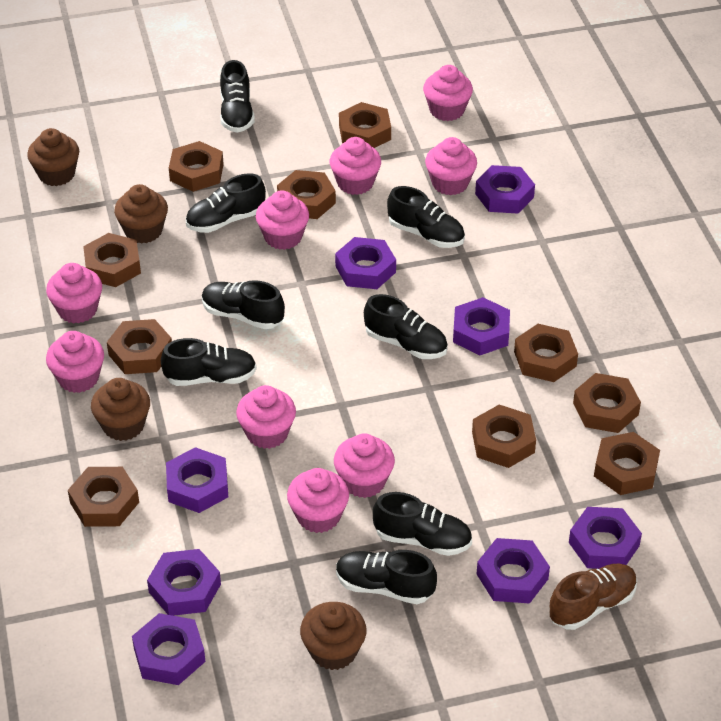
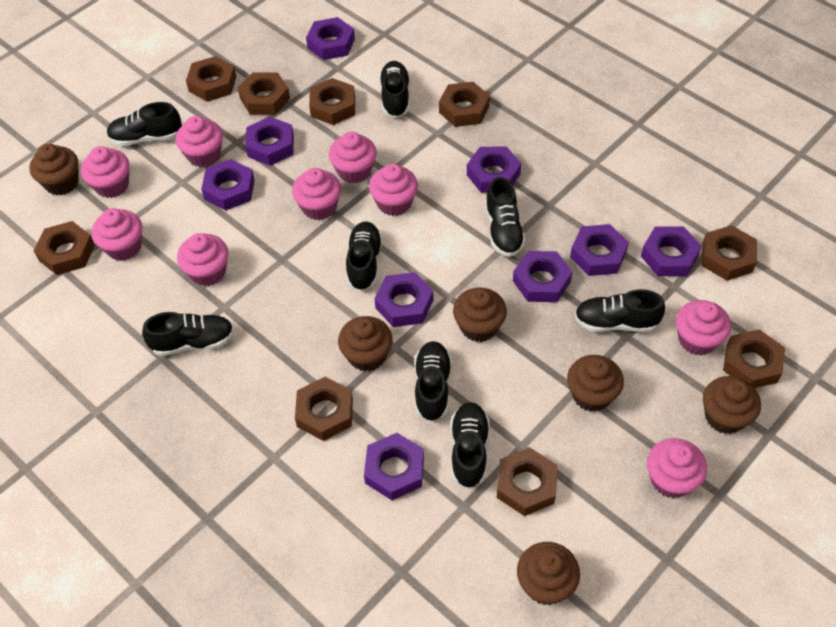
brown cupcake: 4 -> 6
brown nut: 10 -> 9
brown shoe: 1 -> 0
purple nut: 8 -> 9

